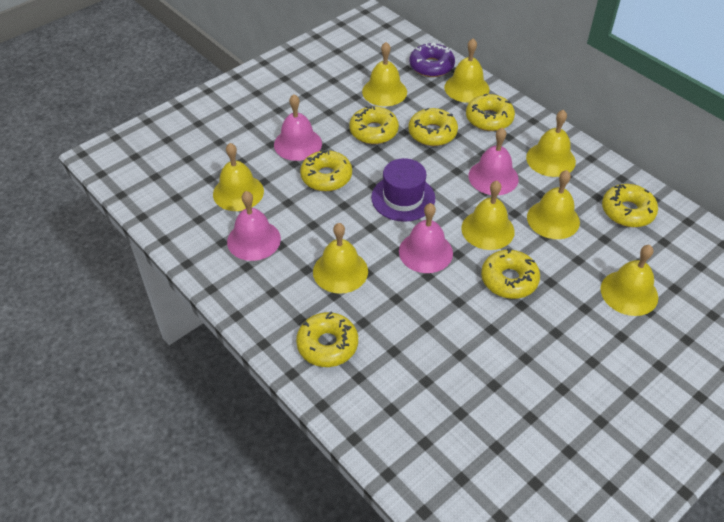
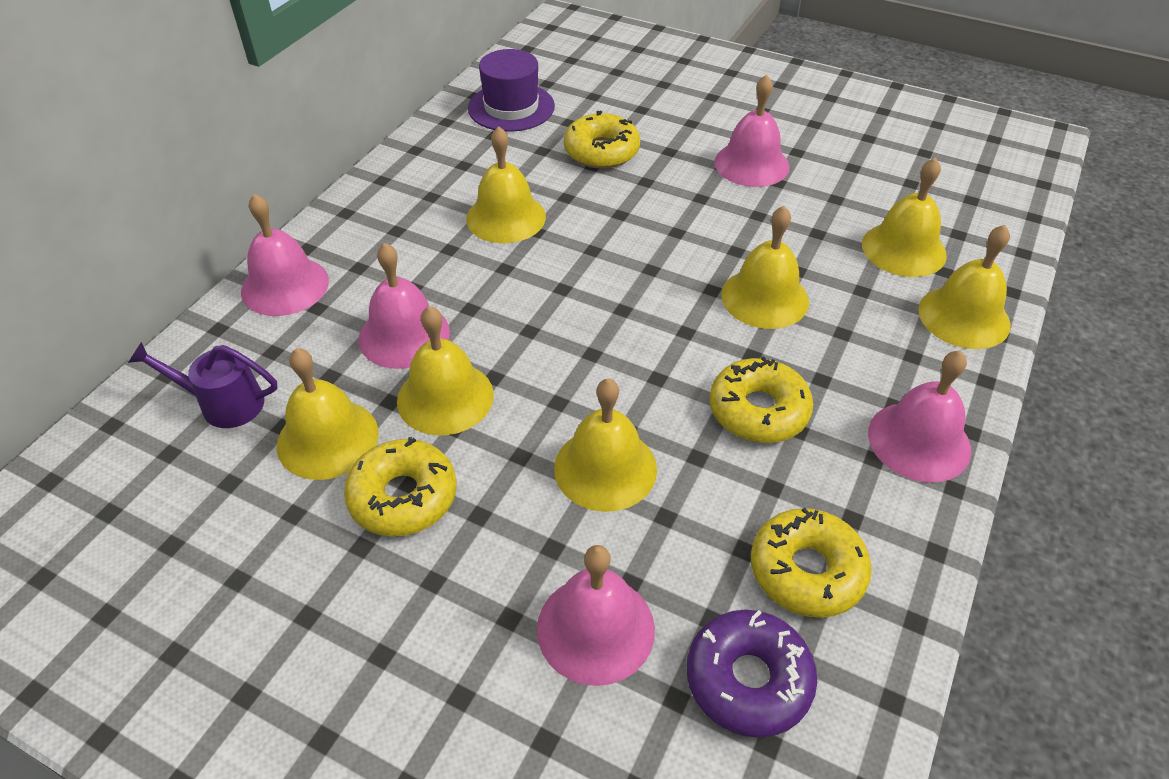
pink bell: 4 -> 5
purple watering can: 0 -> 1
yellow bell: 8 -> 7
yellow donut: 7 -> 4

